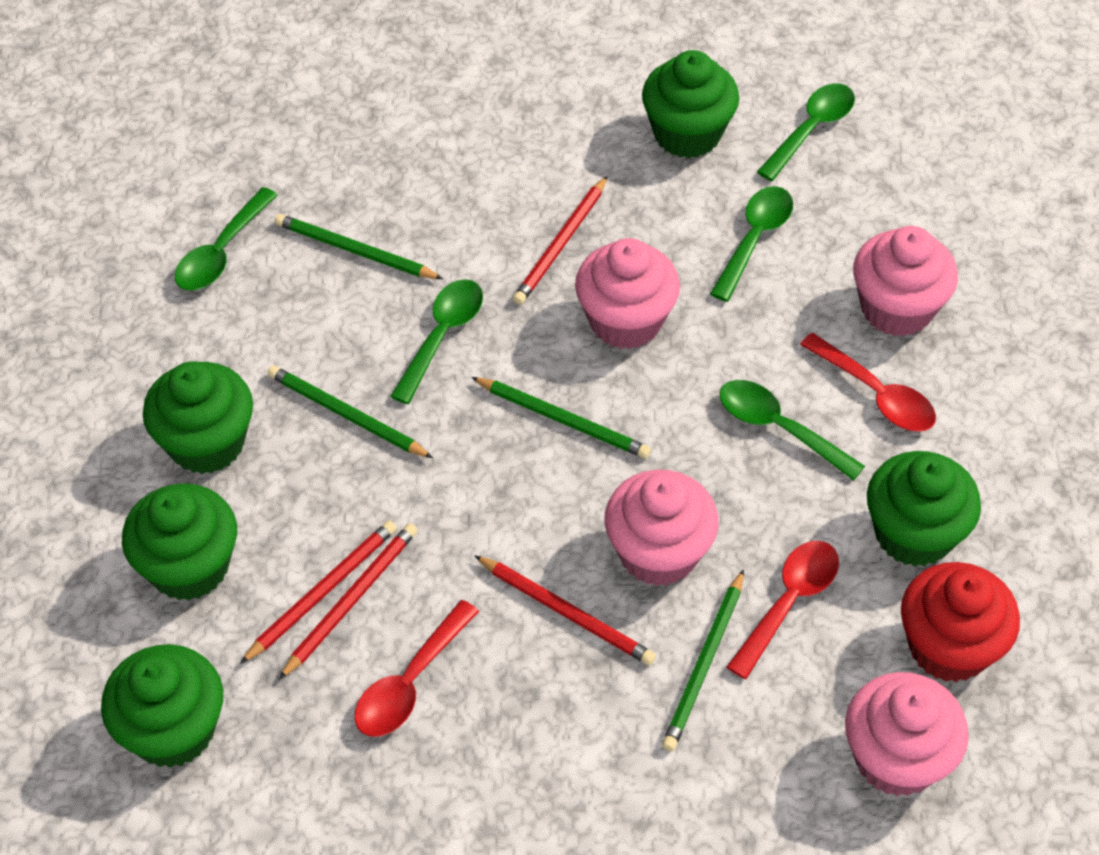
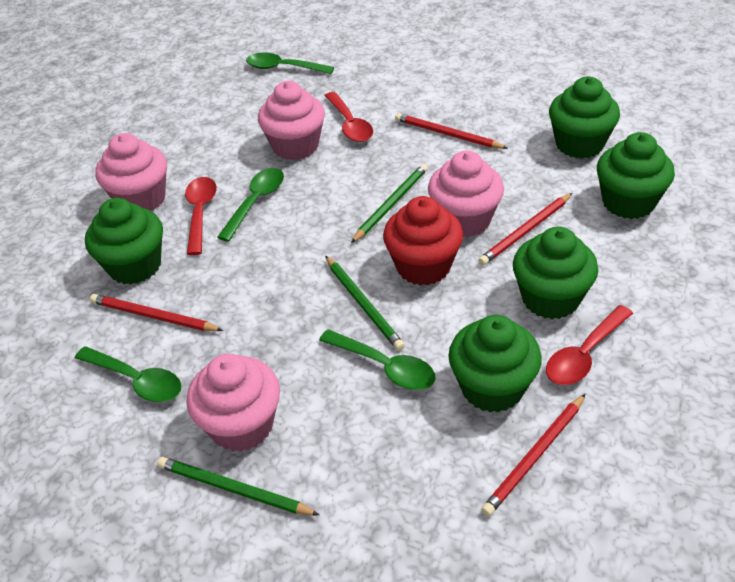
green pencil: 4 -> 3
green spoon: 5 -> 4

